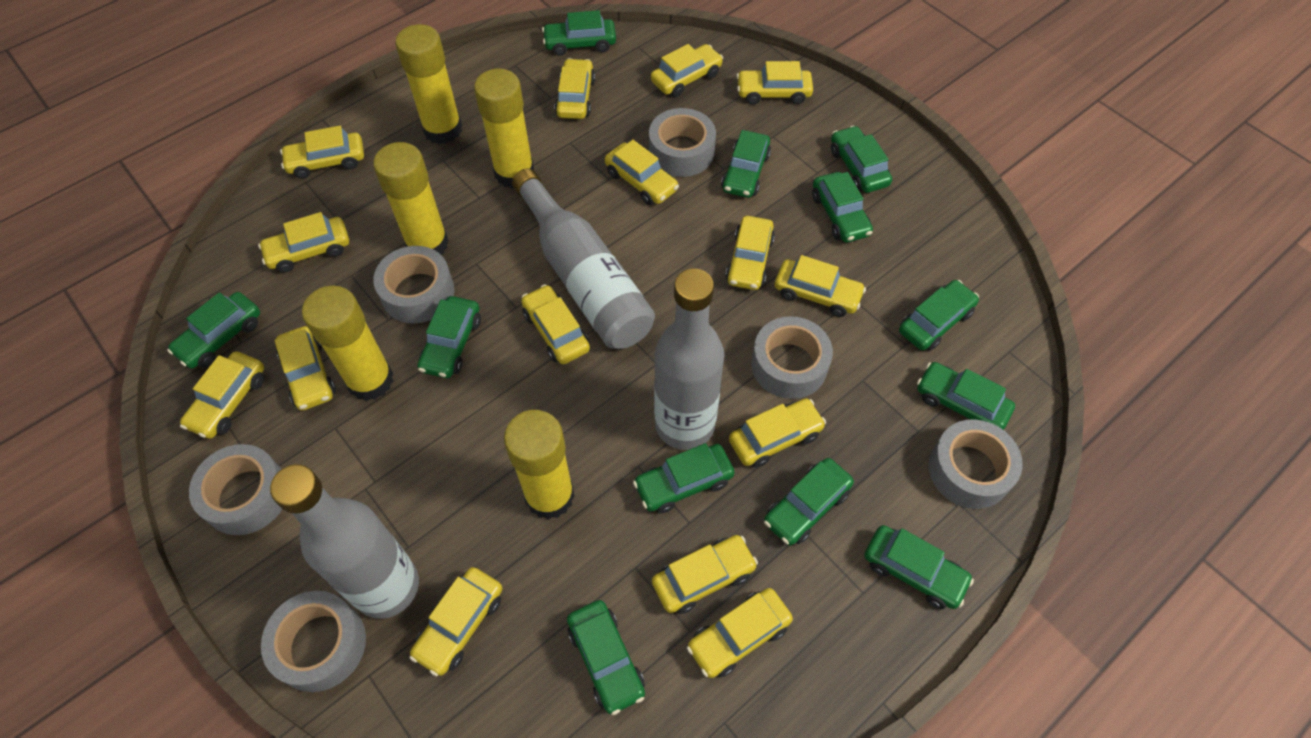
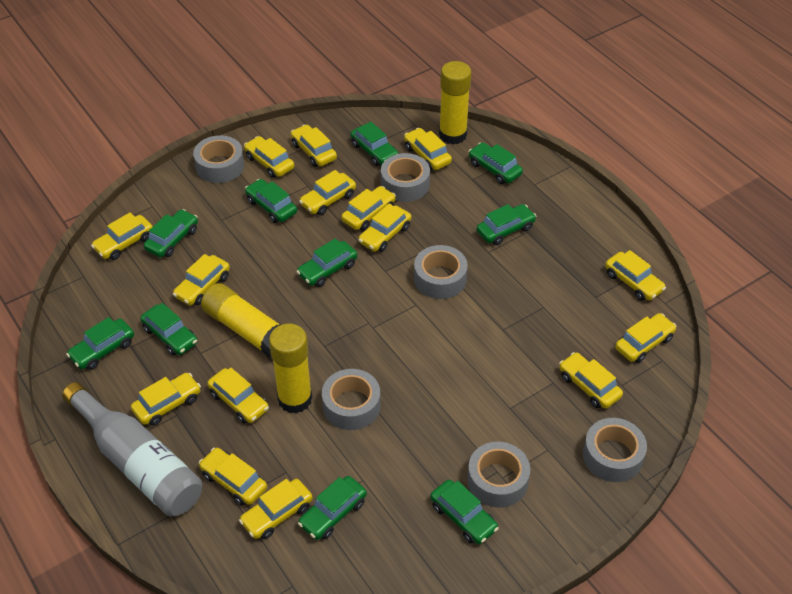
green car: 12 -> 10
grey bottle: 3 -> 1
yellow glue stick: 5 -> 3

